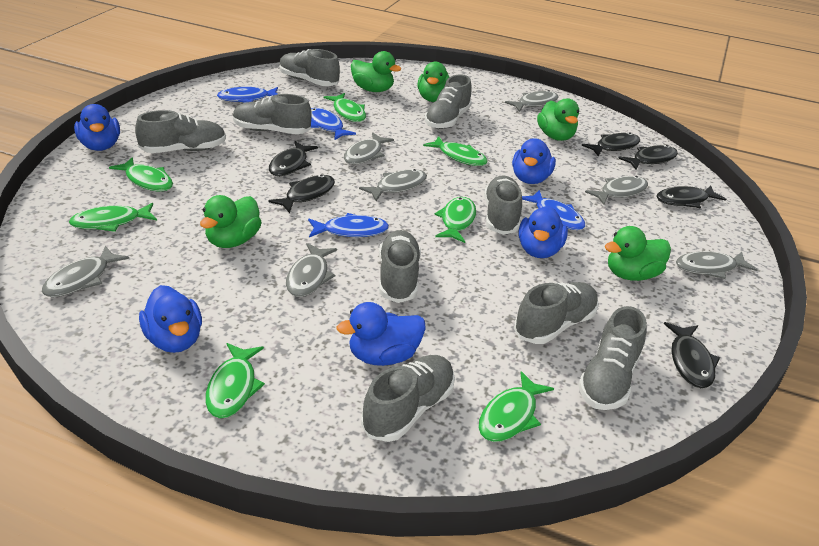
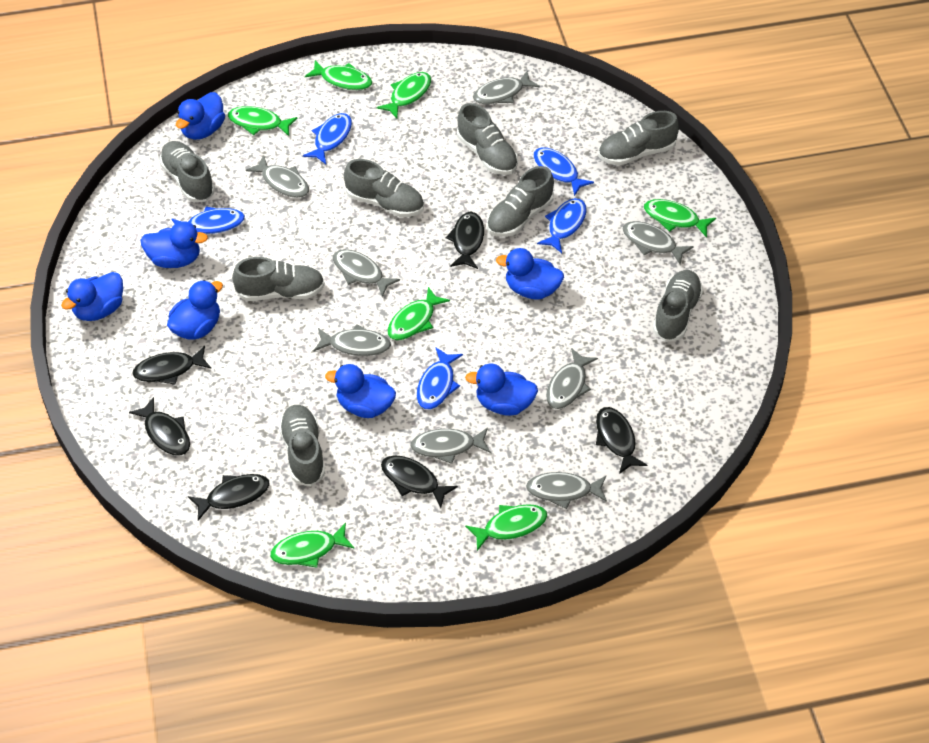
blue duck: 5 -> 7
blue fish: 4 -> 5
green duck: 5 -> 0
grey fish: 7 -> 8
grey shoe: 9 -> 8

